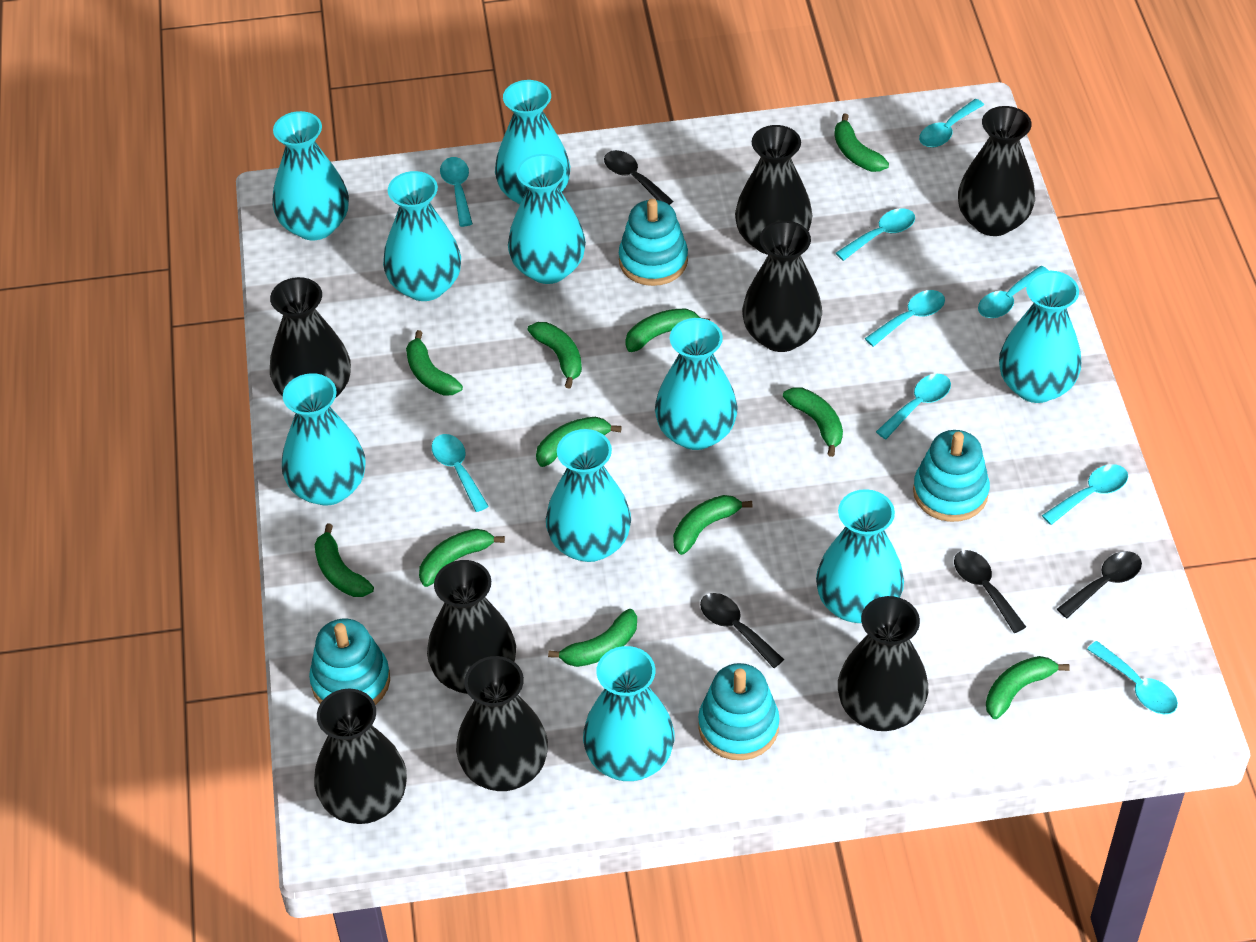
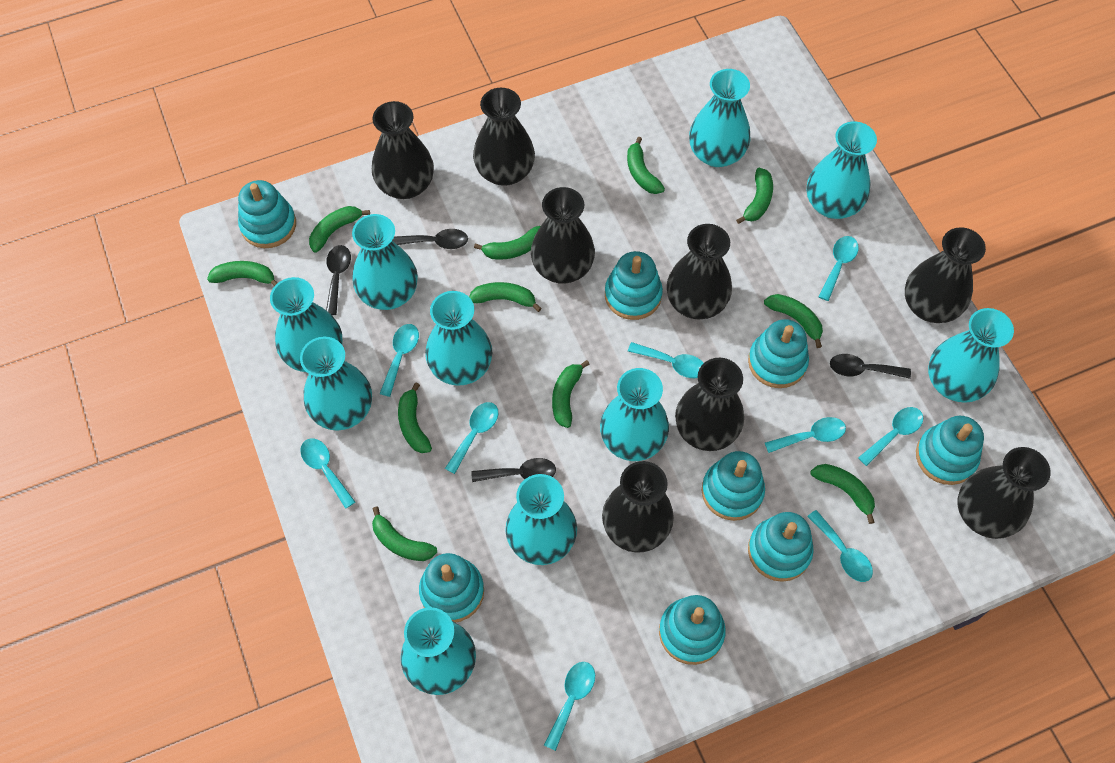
turquoise stacking toy: 4 -> 8

